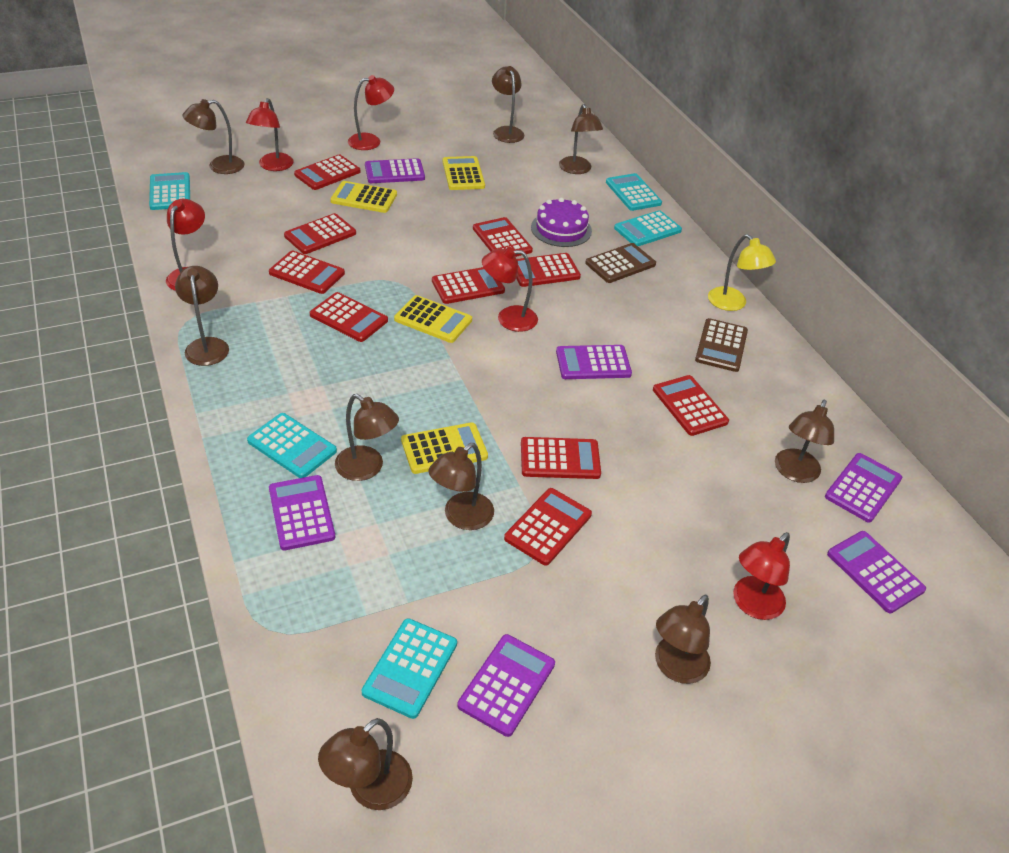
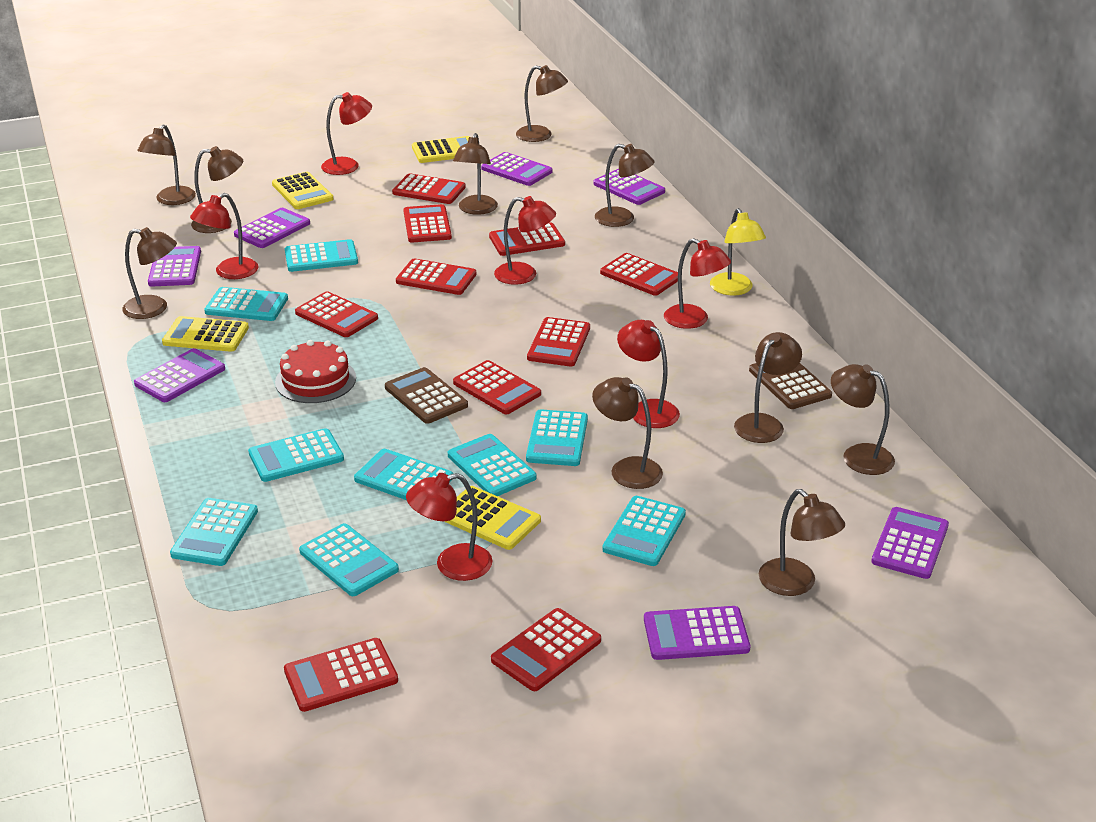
brown lamp: 9 -> 10
purple cake: 1 -> 0
purple calculator: 6 -> 7
red cake: 0 -> 1
red lamp: 5 -> 6
turquoise calculator: 5 -> 9

